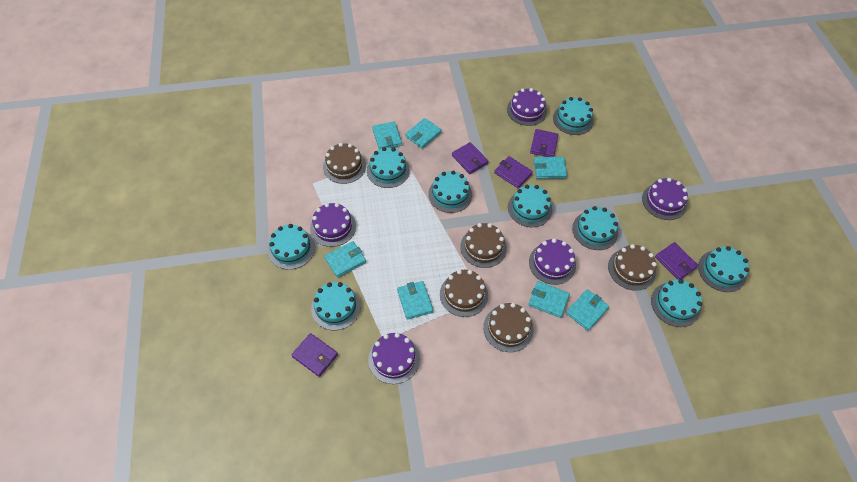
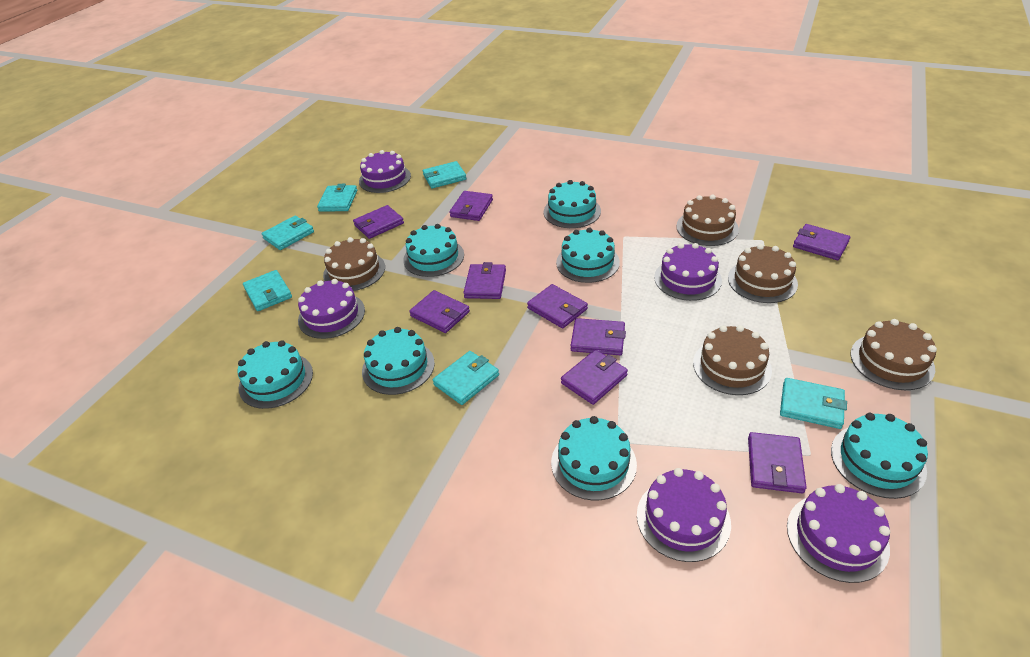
purple wallet: 5 -> 9
turquoise cake: 9 -> 7
turquoise wallet: 7 -> 6

